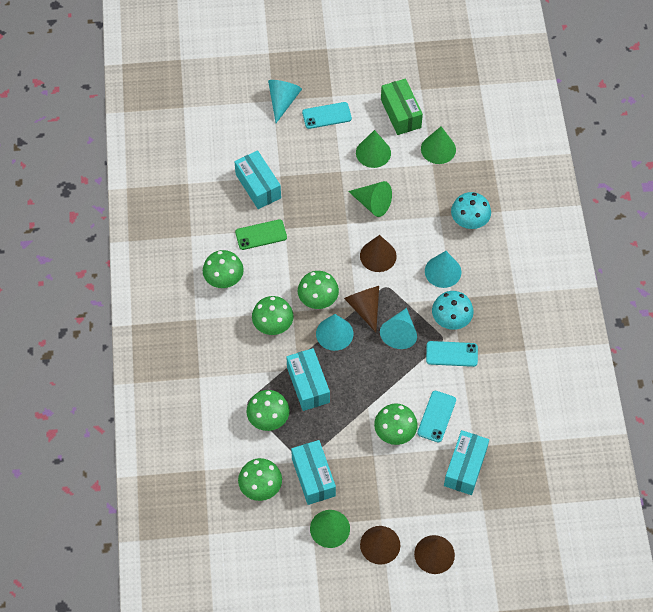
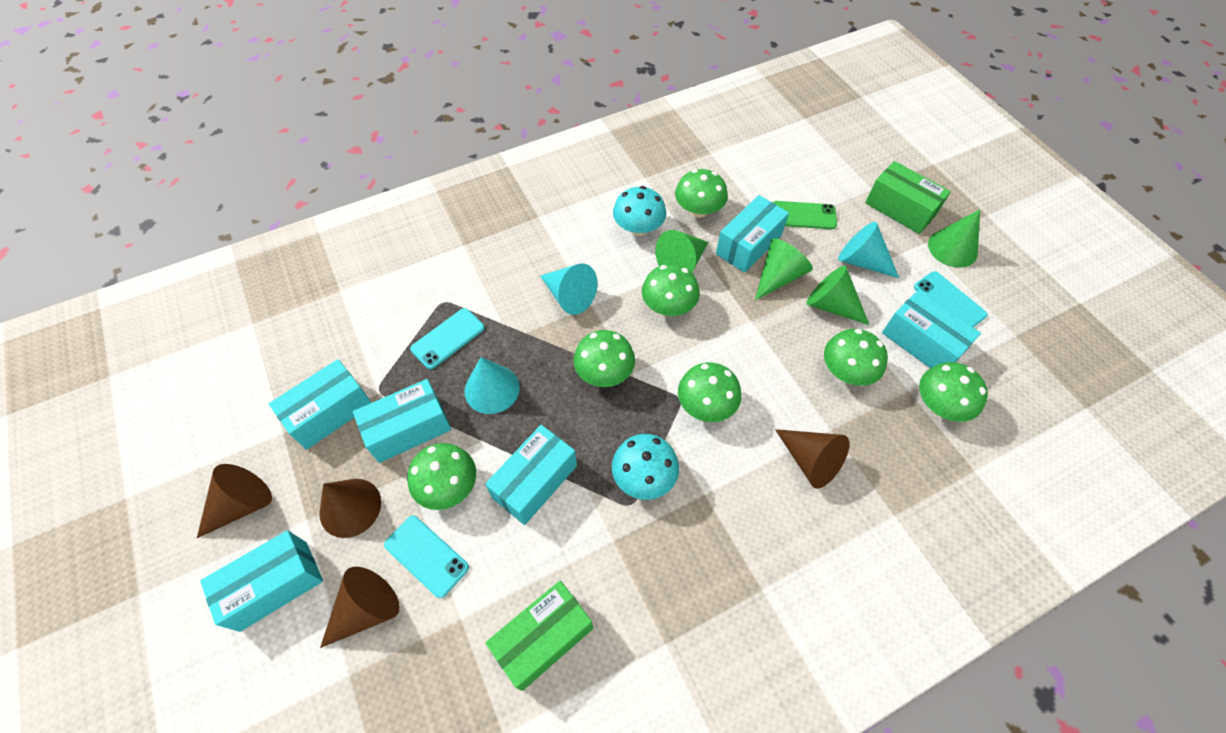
green box: 1 -> 2
green mushroom: 6 -> 7
turquoise box: 4 -> 6
turquoise cone: 4 -> 3

